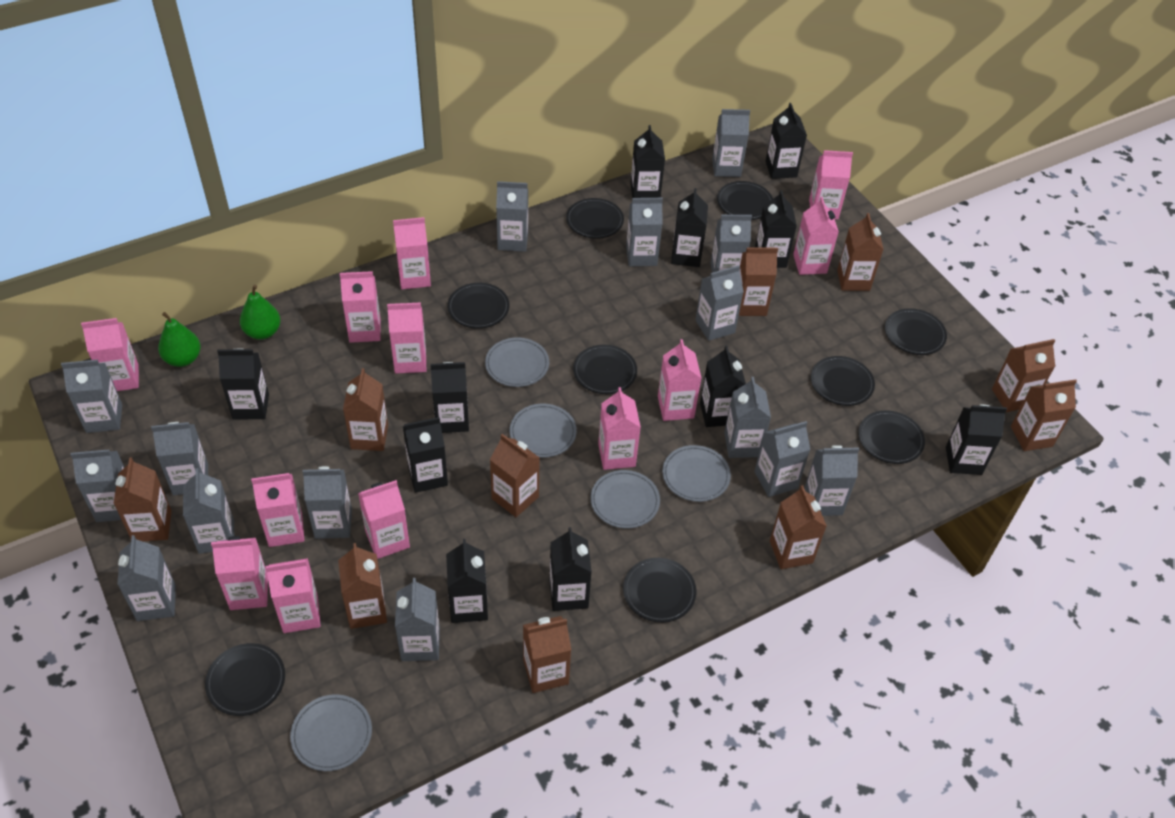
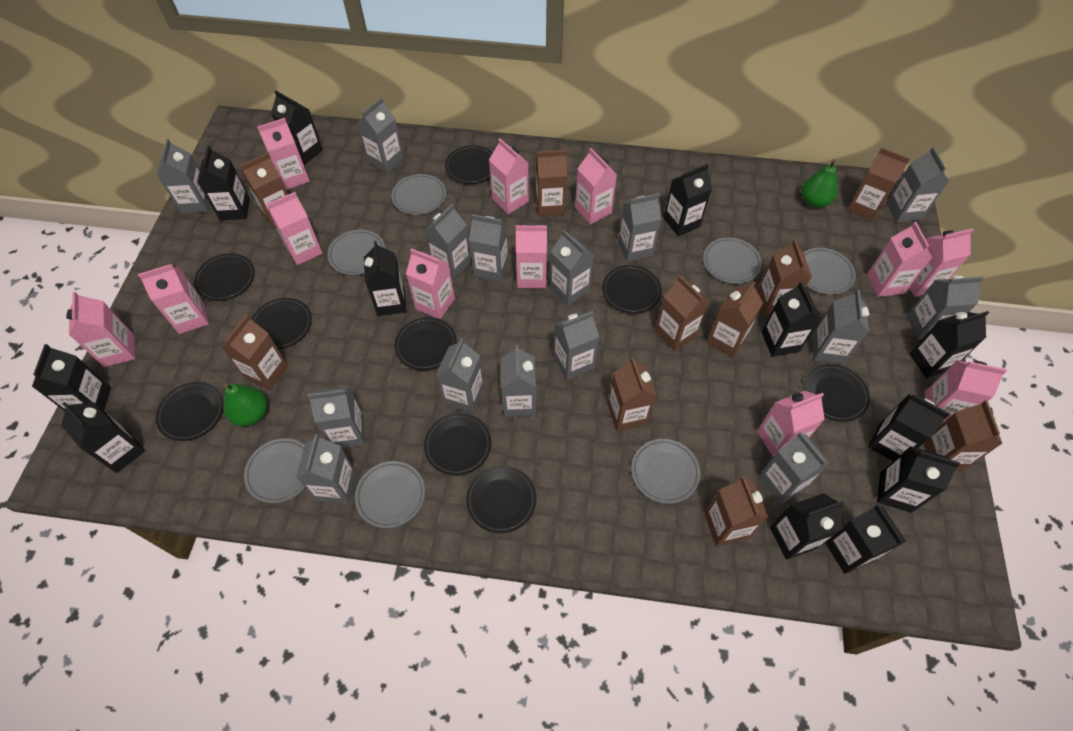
black carton: 11 -> 12
grey plate: 5 -> 7

